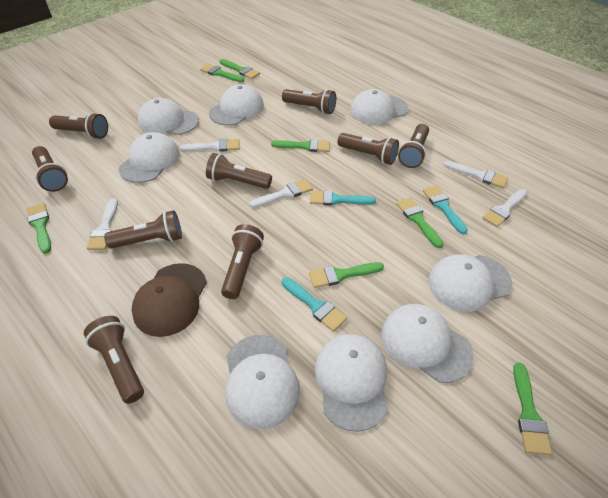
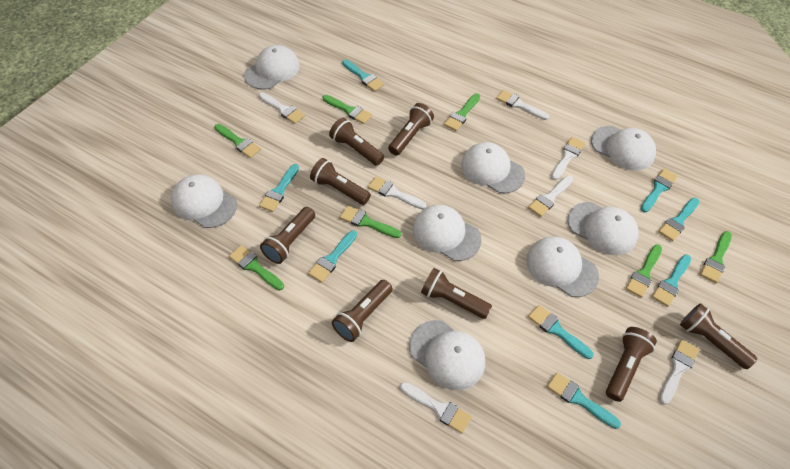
brown cap: 1 -> 0
brown flashlight: 9 -> 8
turquoise brush: 3 -> 8
white brush: 5 -> 7

